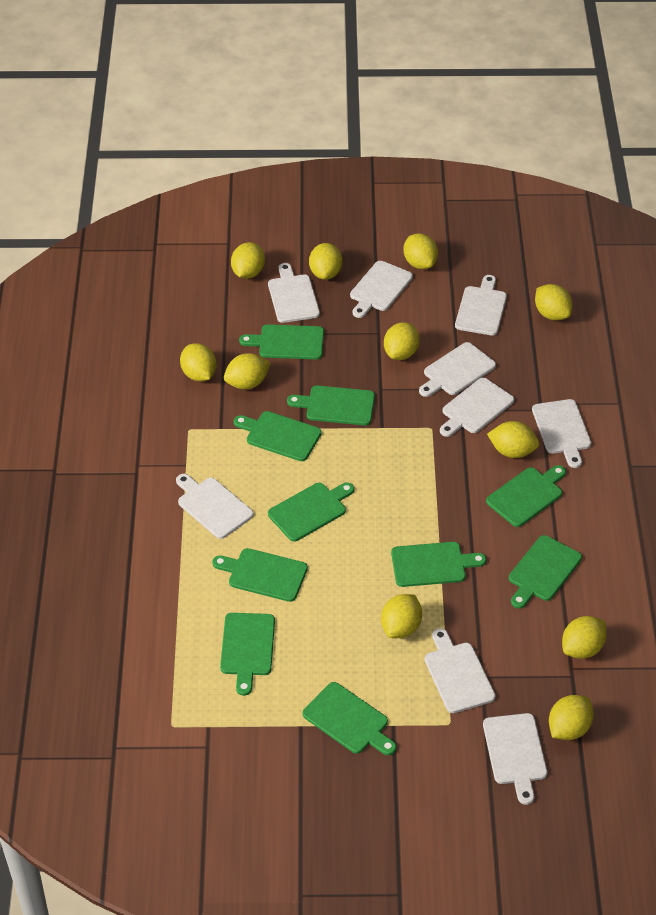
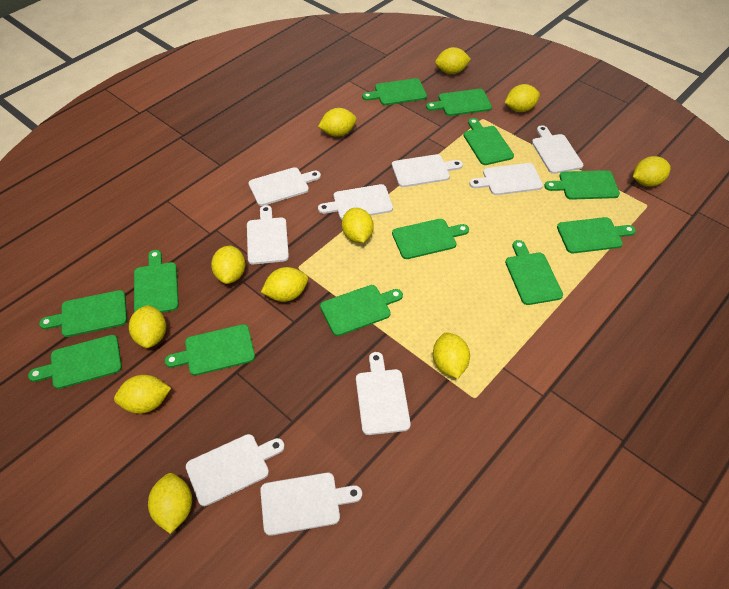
green cutting board: 10 -> 12

